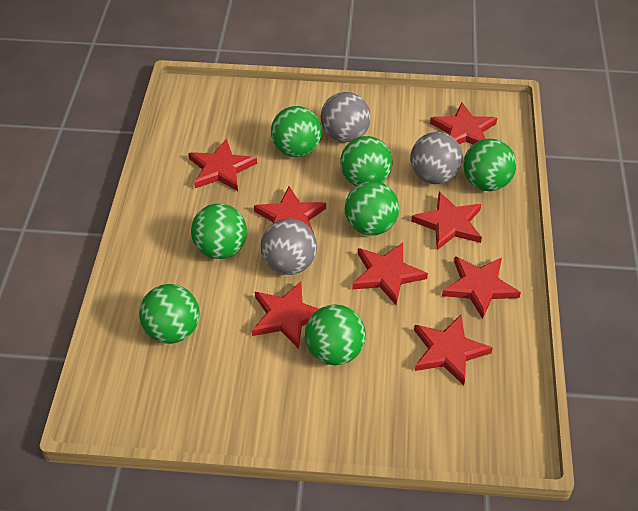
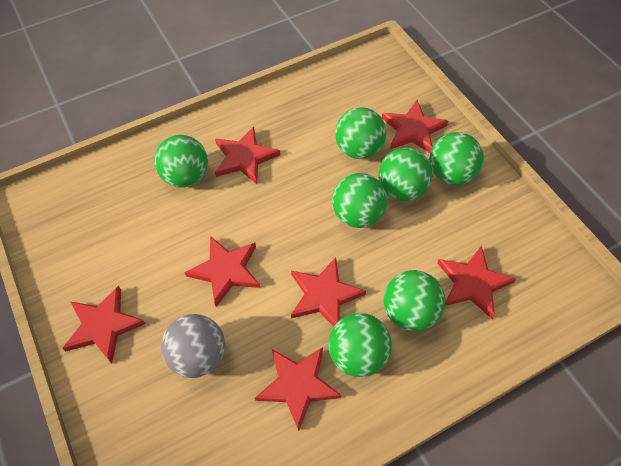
grey ball: 3 -> 1
red star: 8 -> 7

